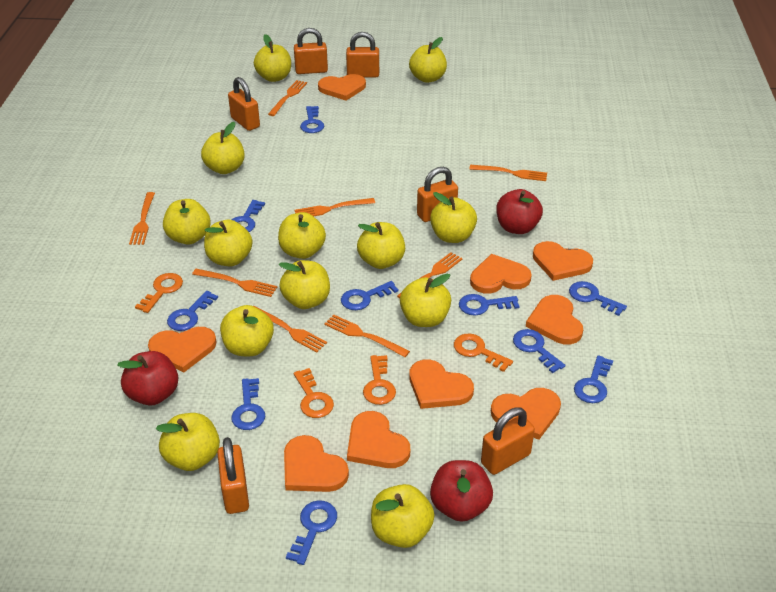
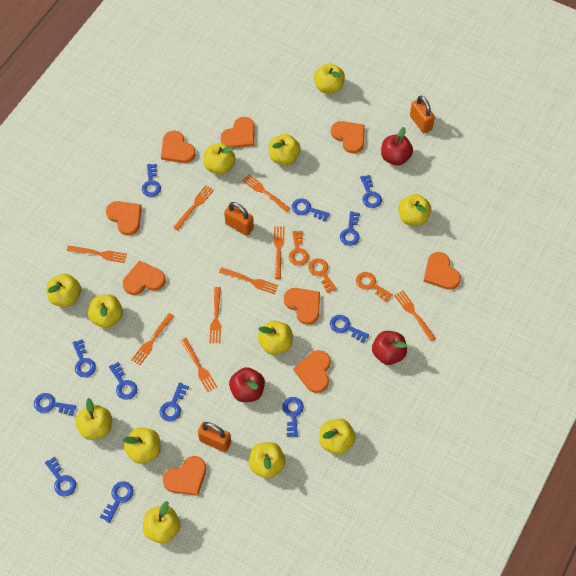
blue key: 10 -> 12
orange fork: 8 -> 9
orange key: 4 -> 3
orange padlock: 6 -> 3
yellow apple: 13 -> 12

